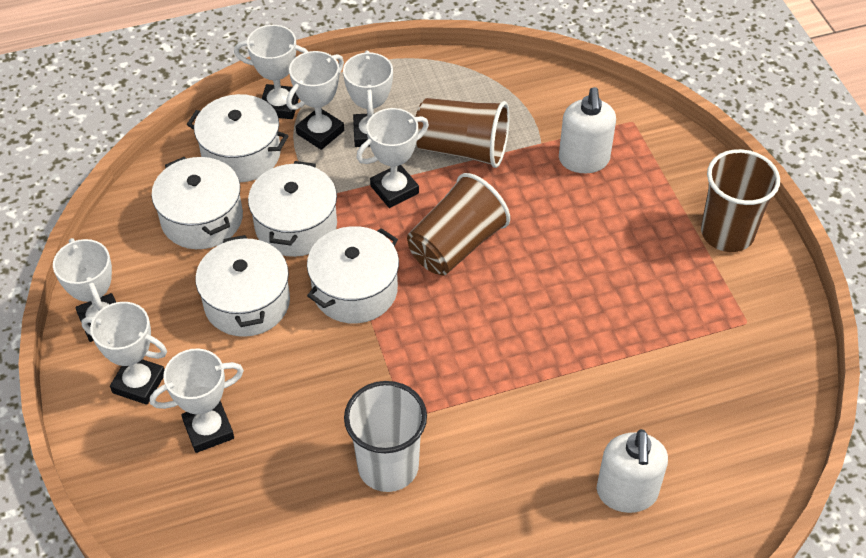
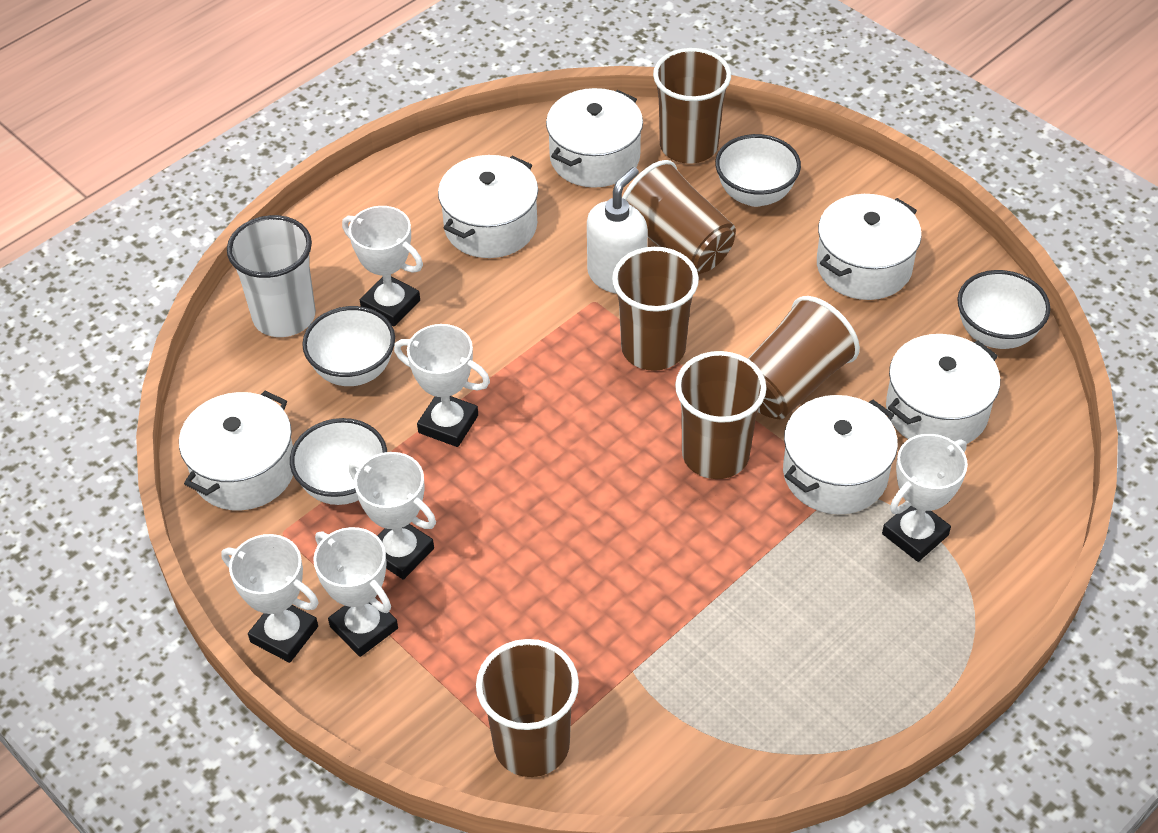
brown cup: 3 -> 6
white bowl: 0 -> 4
white pot: 5 -> 6
white soap dispenser: 2 -> 1
white trophy: 7 -> 6

